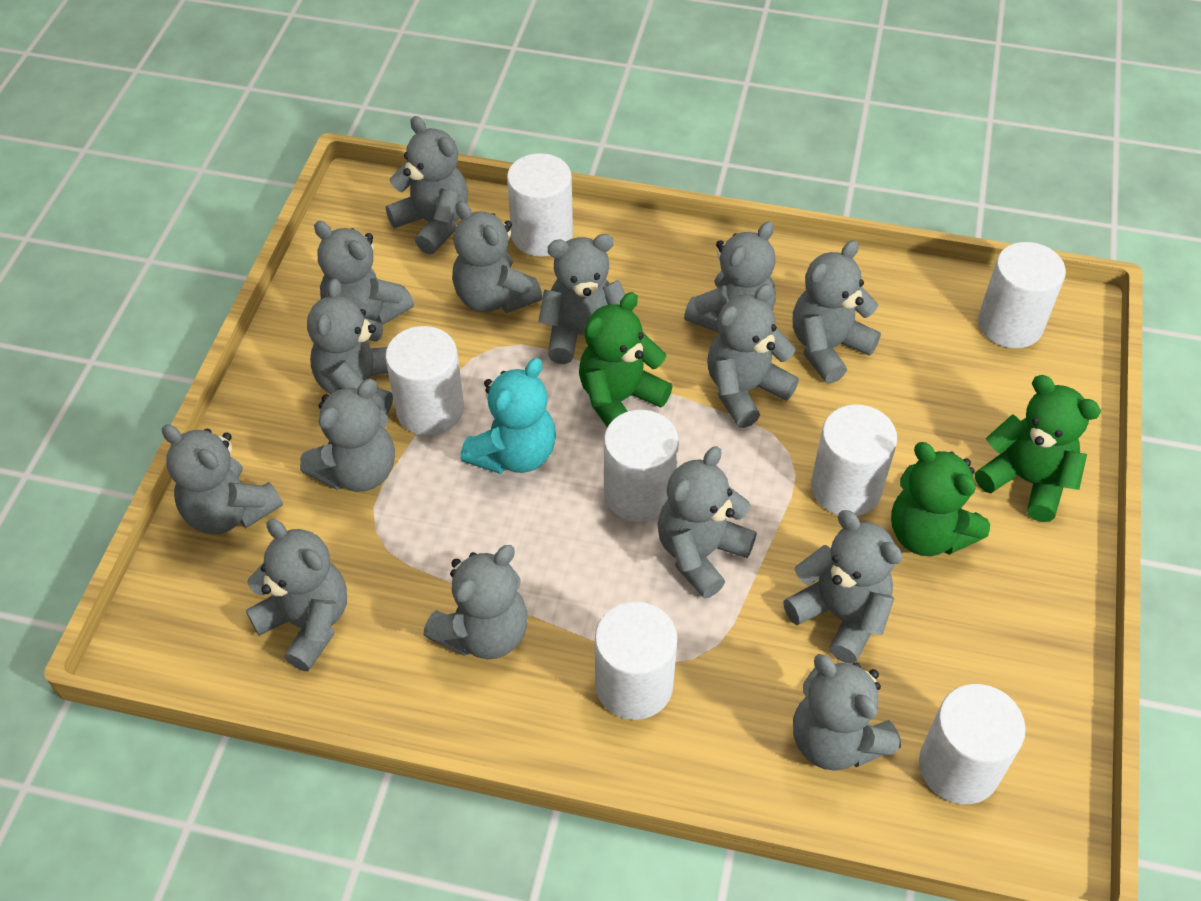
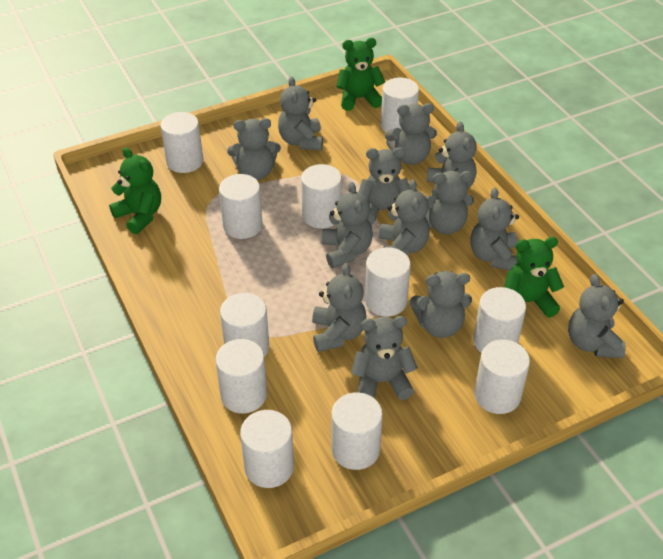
grey teddy bear: 15 -> 13
turquoise teddy bear: 1 -> 0
white cylinder: 7 -> 11

